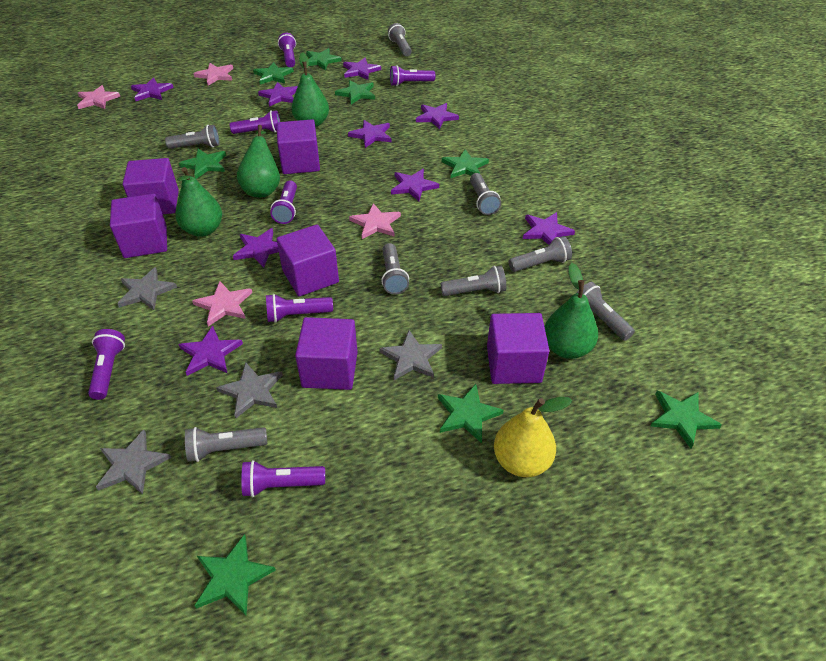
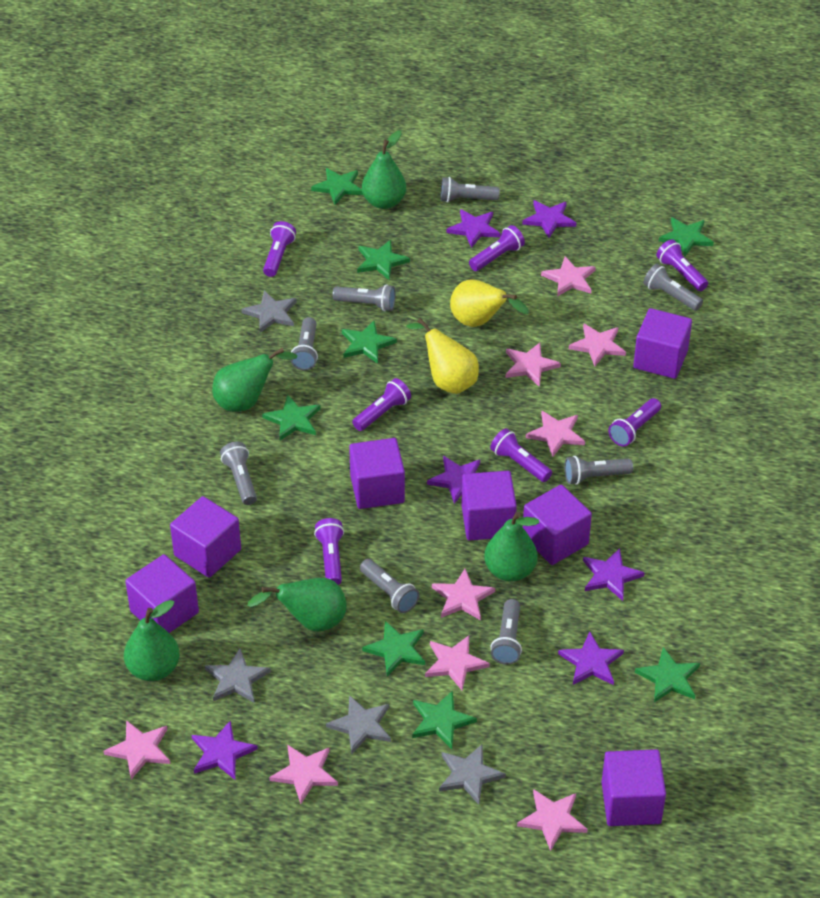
green pear: 4 -> 5
pink star: 4 -> 9
purple cube: 6 -> 7
purple star: 9 -> 6
yellow pear: 1 -> 2

